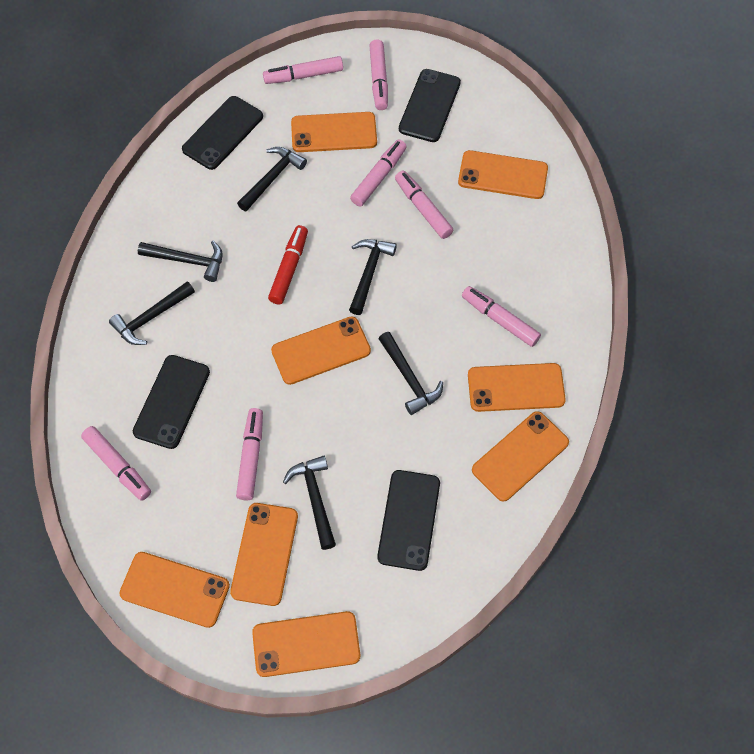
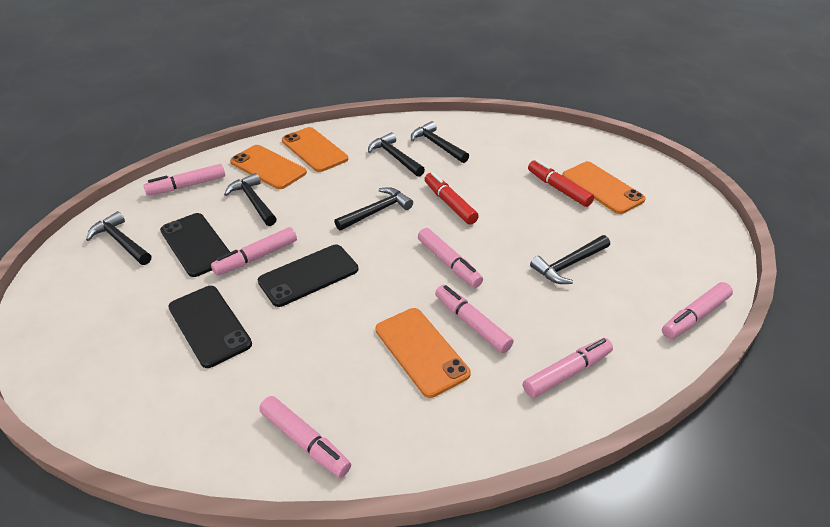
black phone: 4 -> 3
orange phone: 8 -> 4
red marker: 1 -> 2

